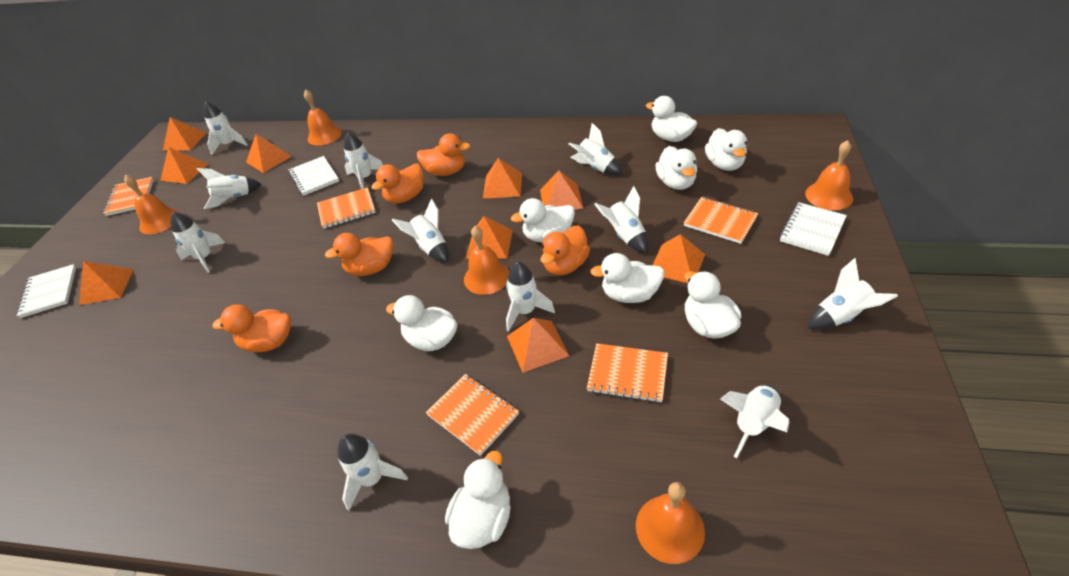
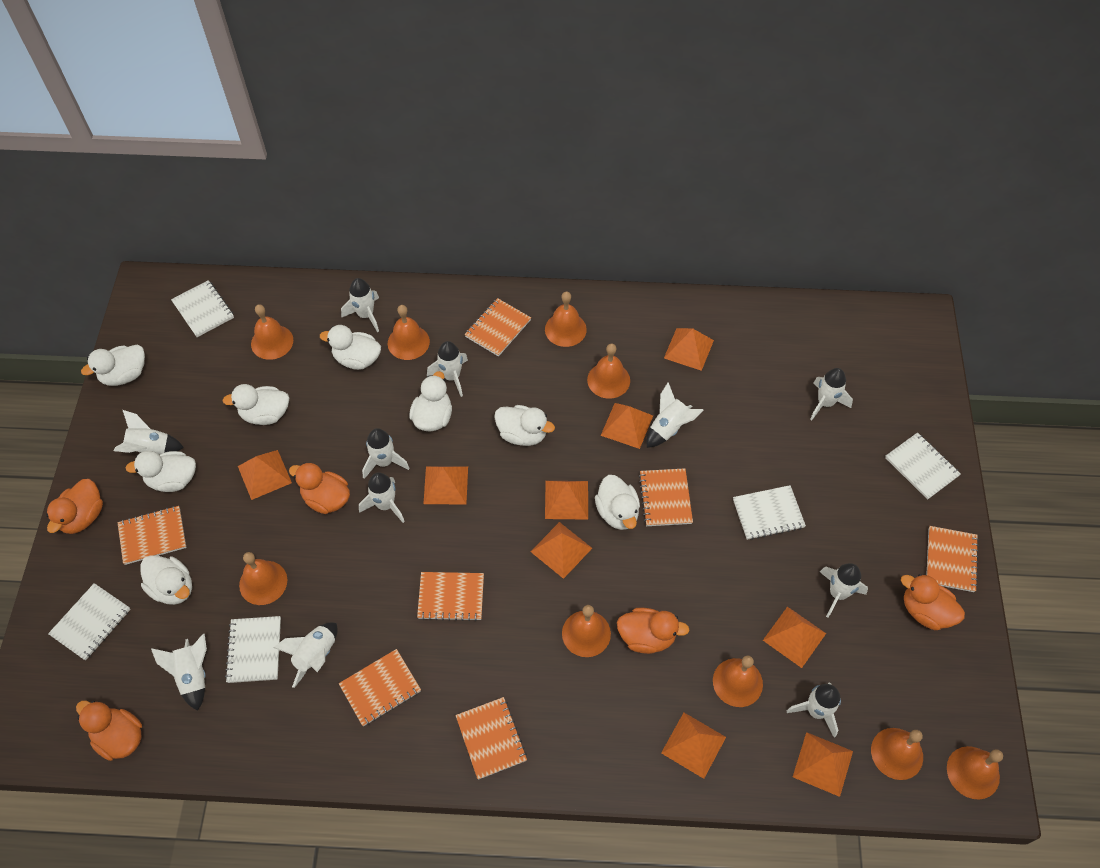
orange bell: 5 -> 9
orange notebook: 5 -> 7
white notebook: 3 -> 5

